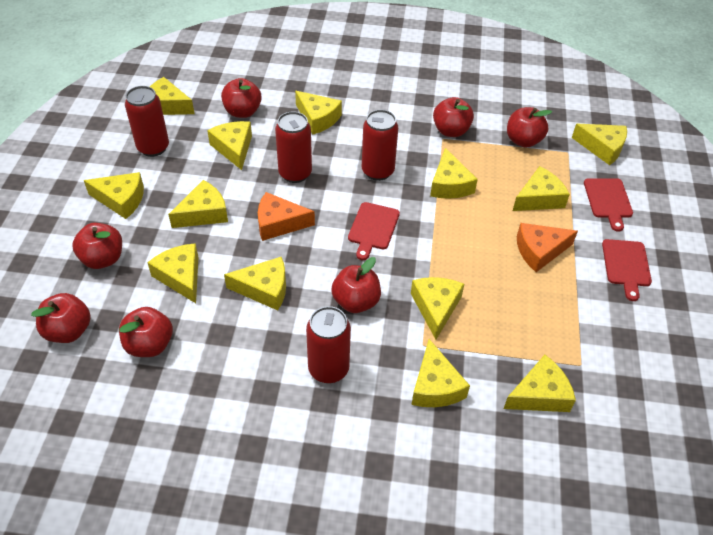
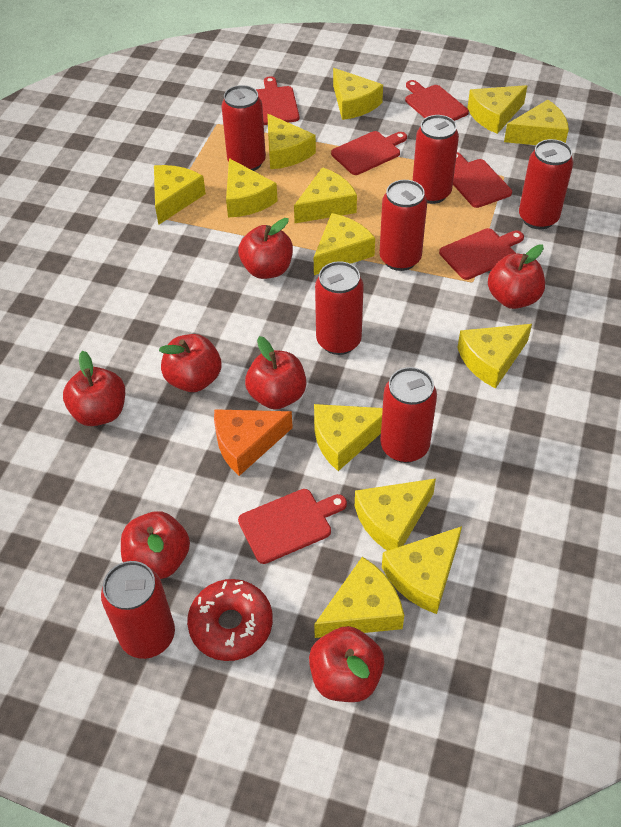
orange cheese: 2 -> 1
red can: 4 -> 7
red cutting board: 3 -> 6
red donut: 0 -> 1

